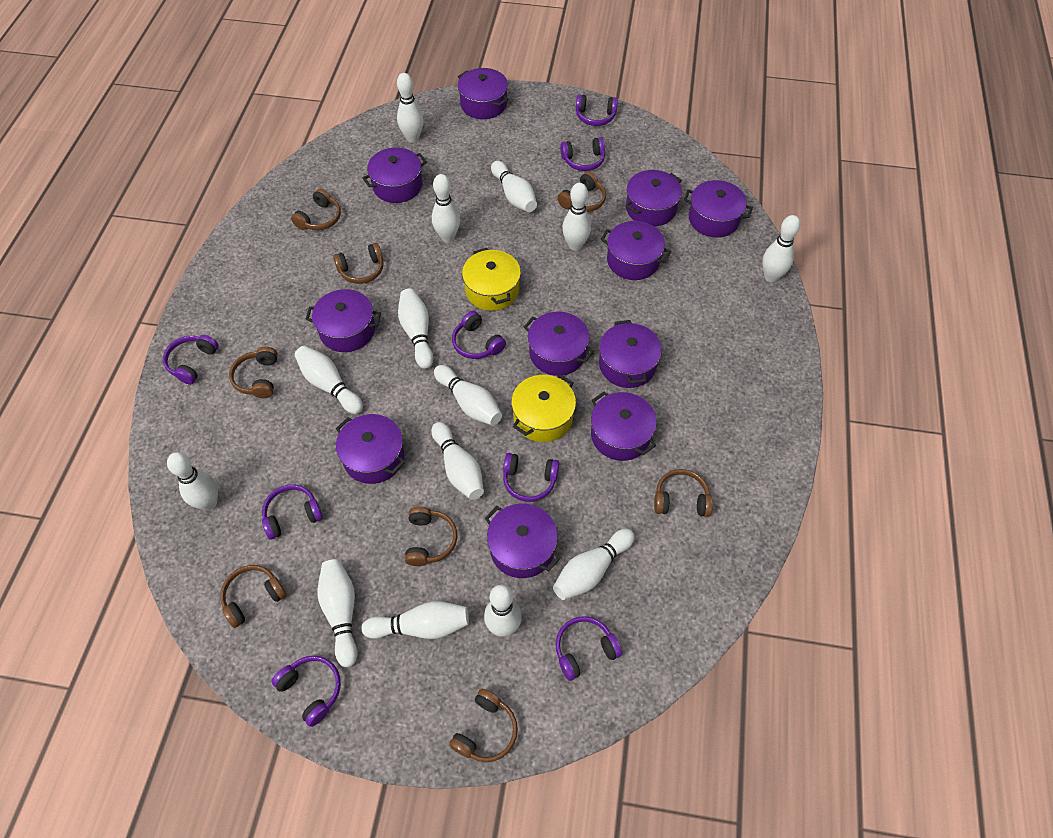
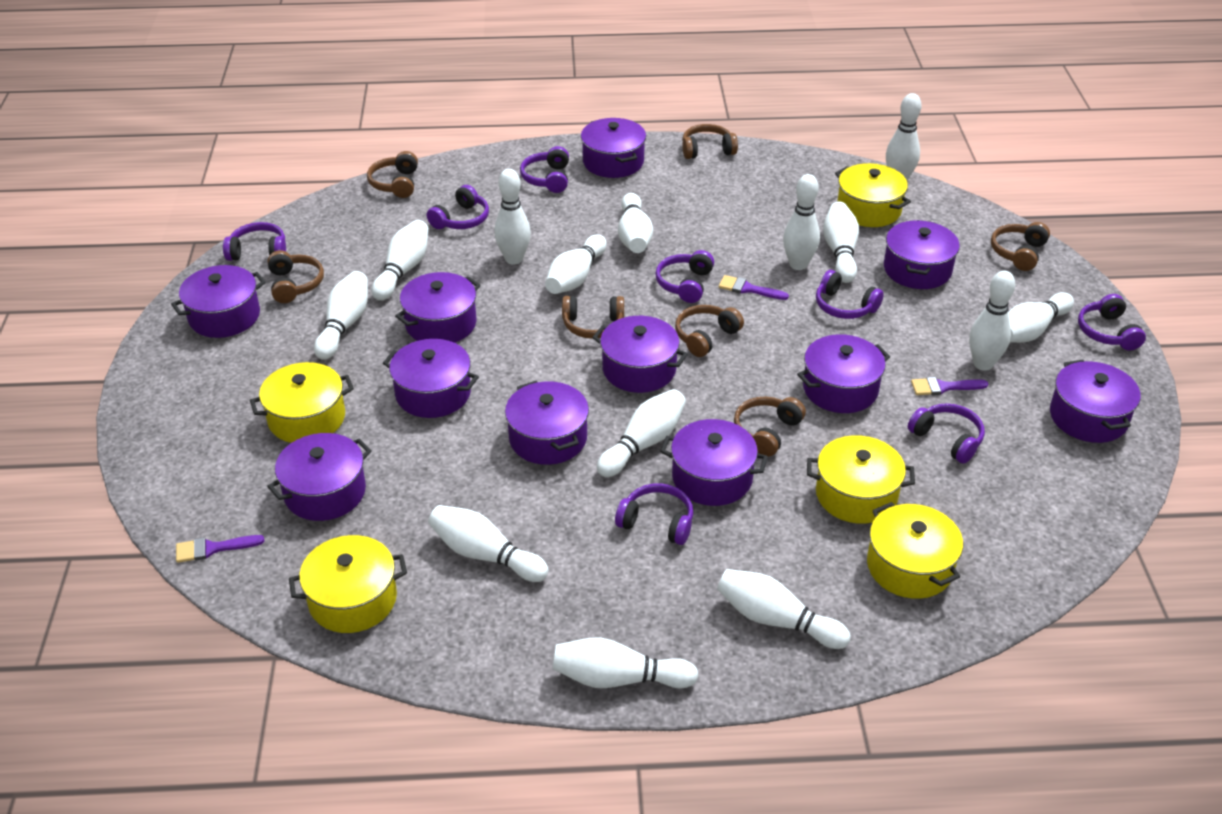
brown headphones: 8 -> 7
purple brush: 0 -> 3
yellow pot: 2 -> 5

